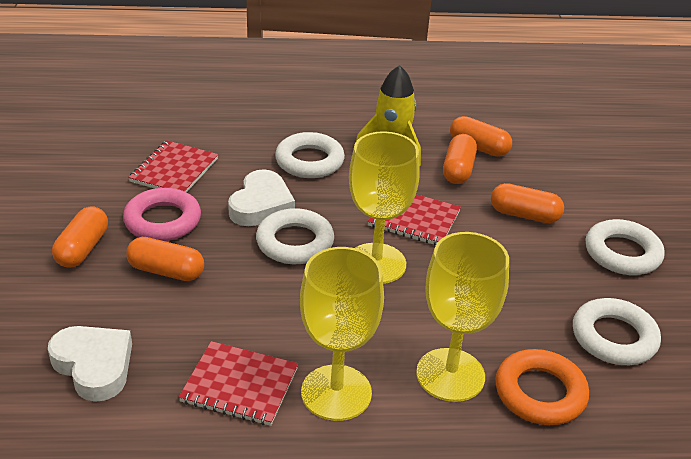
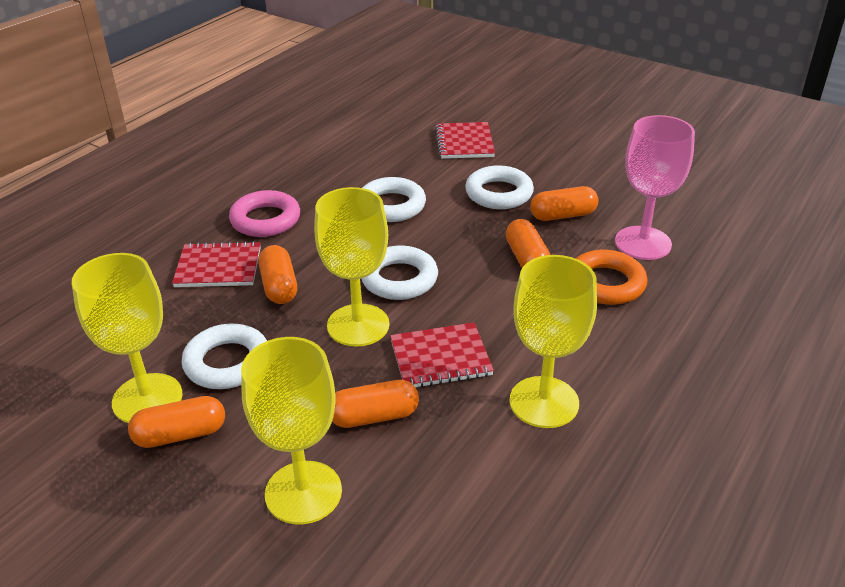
pink goblet: 0 -> 1
white heart: 2 -> 0
yellow goblet: 3 -> 4
yellow rocket: 1 -> 0

